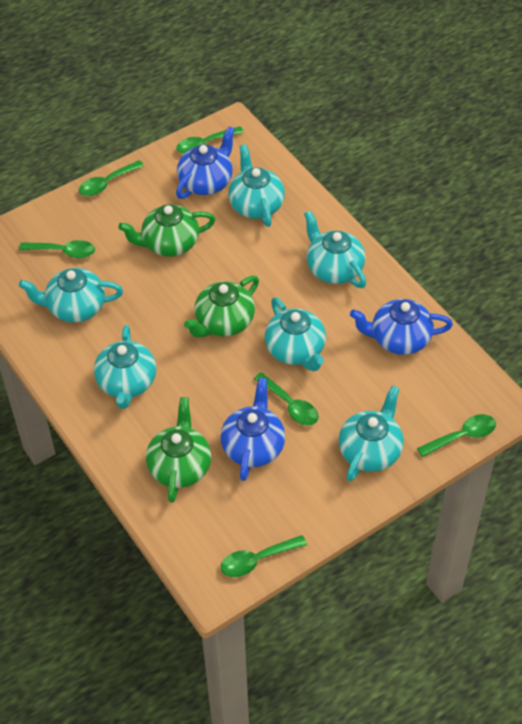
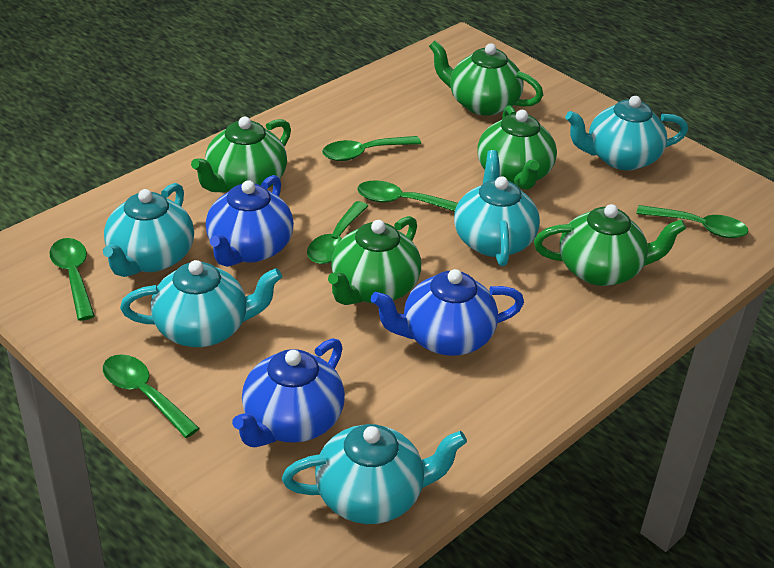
green teapot: 3 -> 5
turquoise teapot: 6 -> 5

